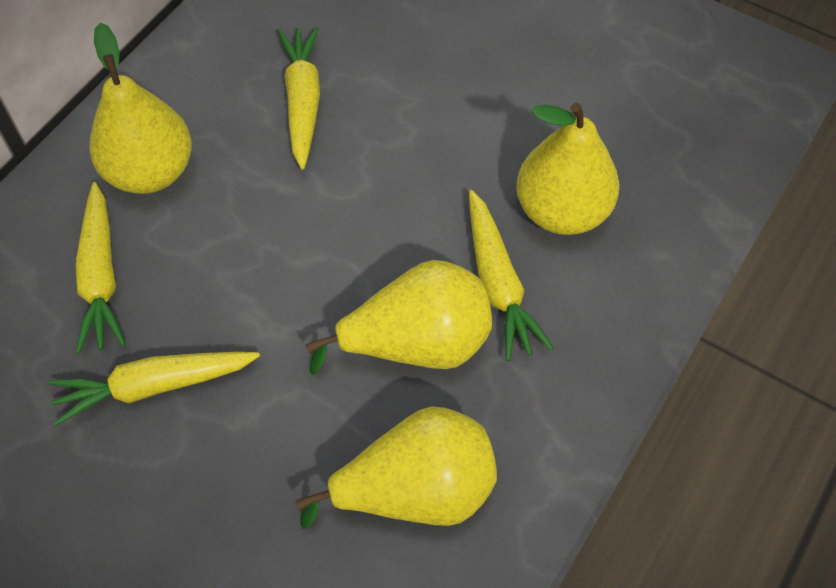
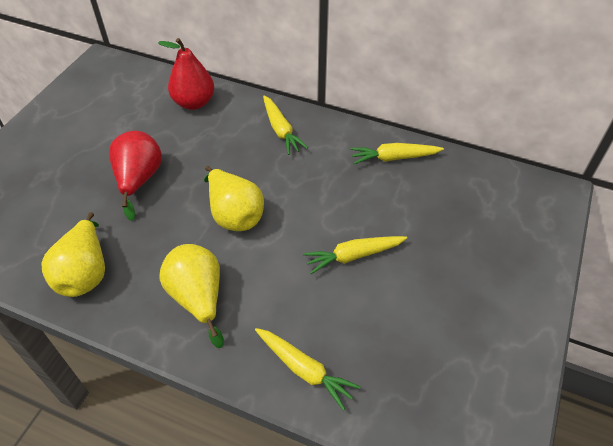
red pear: 0 -> 2
yellow pear: 4 -> 3

